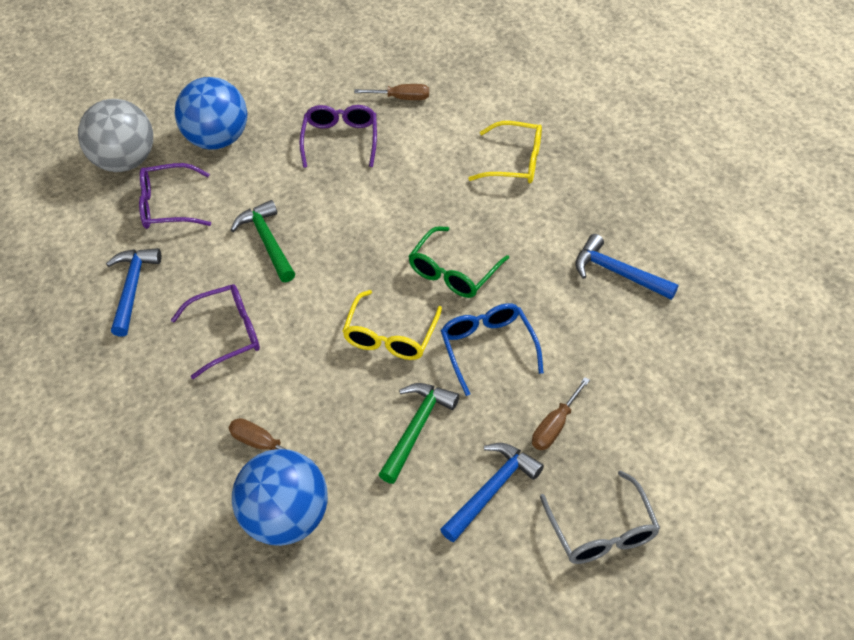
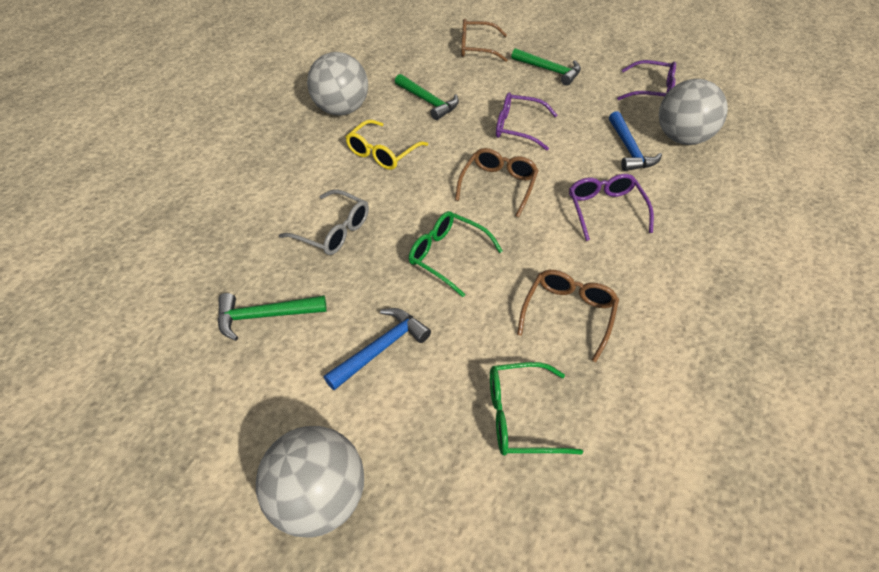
blue ball: 2 -> 0
blue glasses: 1 -> 0
blue hammer: 3 -> 2
brown glasses: 0 -> 3
brown screwdriver: 3 -> 0
green glasses: 1 -> 2
green hammer: 2 -> 3
grey ball: 1 -> 3
yellow glasses: 2 -> 1

